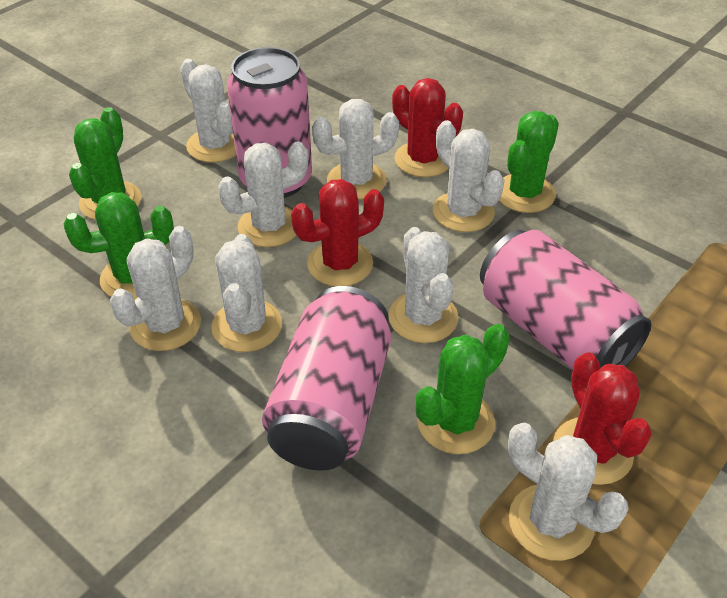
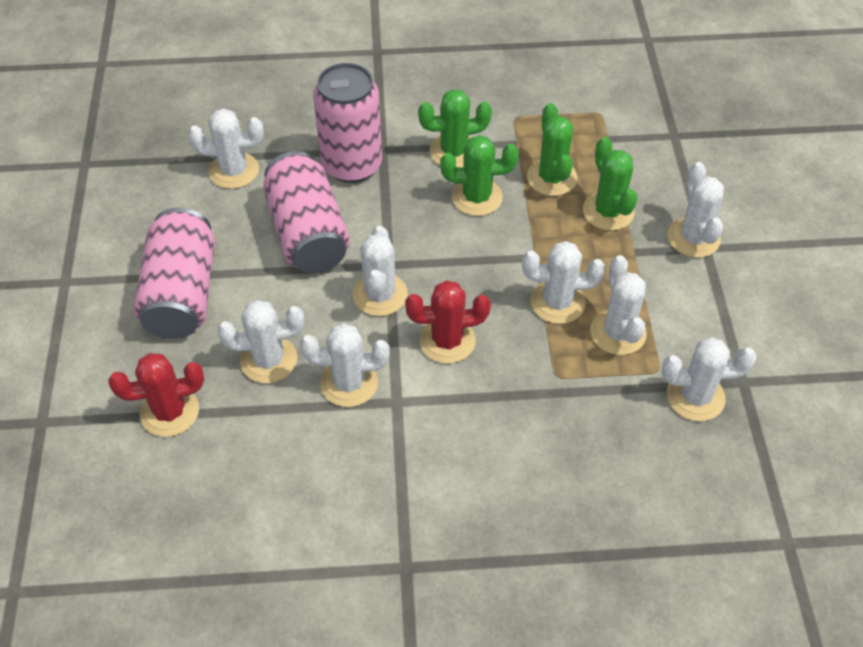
red cactus: 3 -> 2

